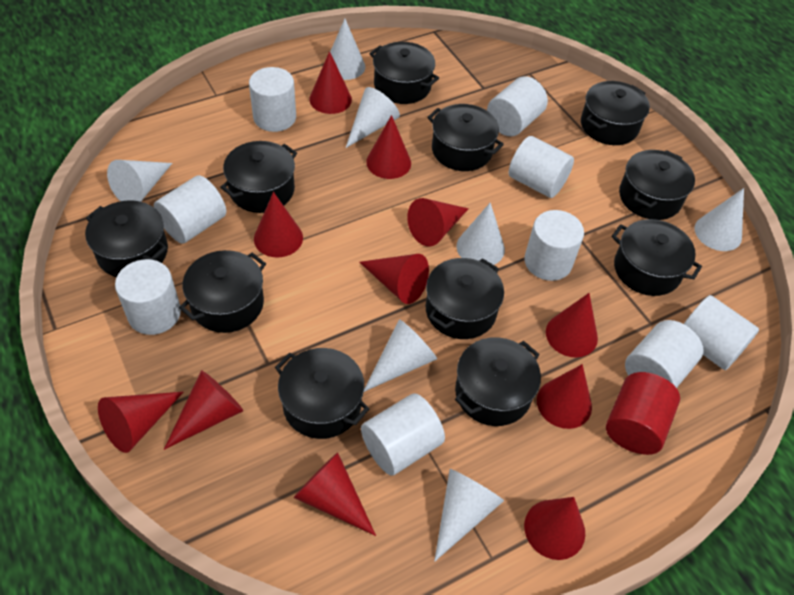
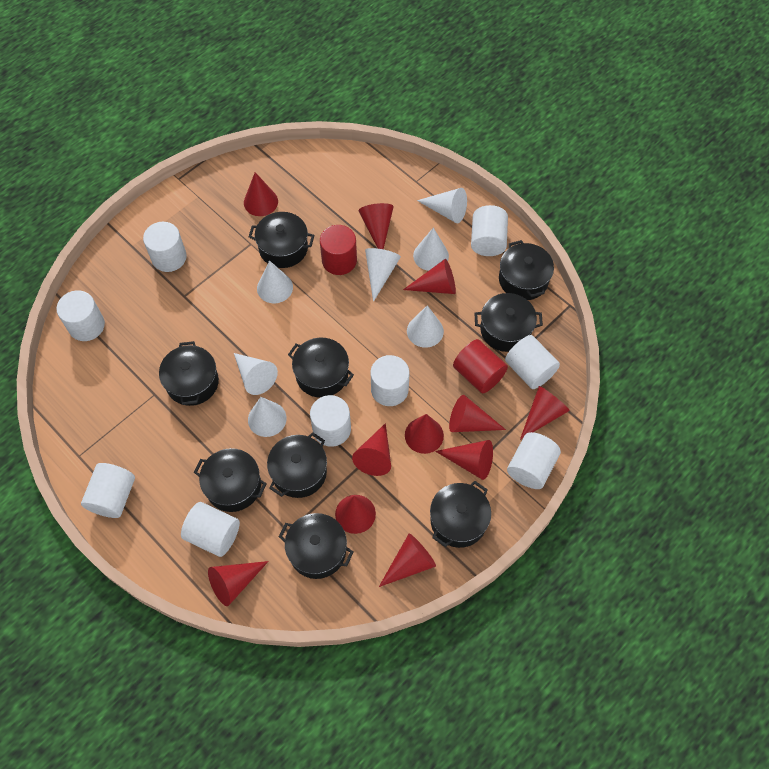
black pot: 11 -> 9
red cylinder: 1 -> 2

